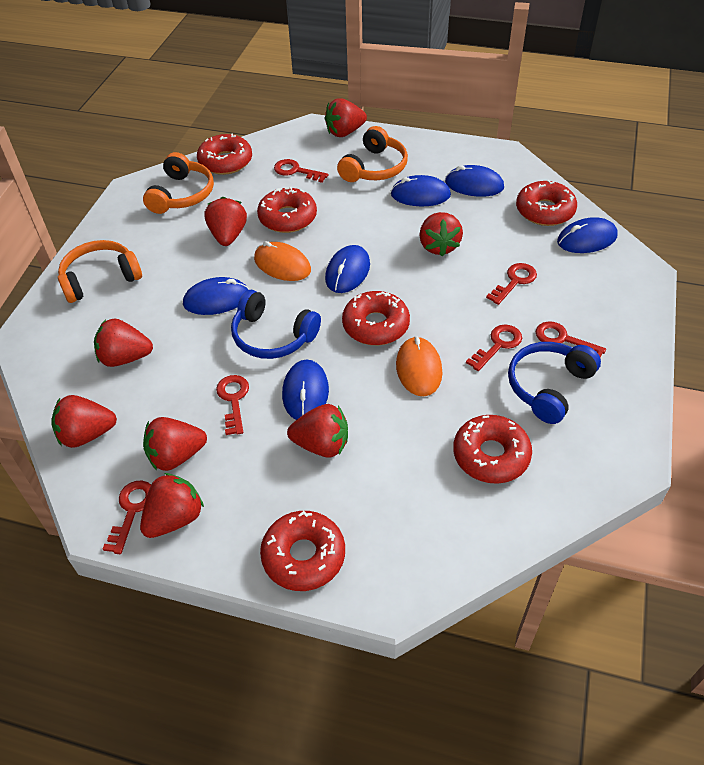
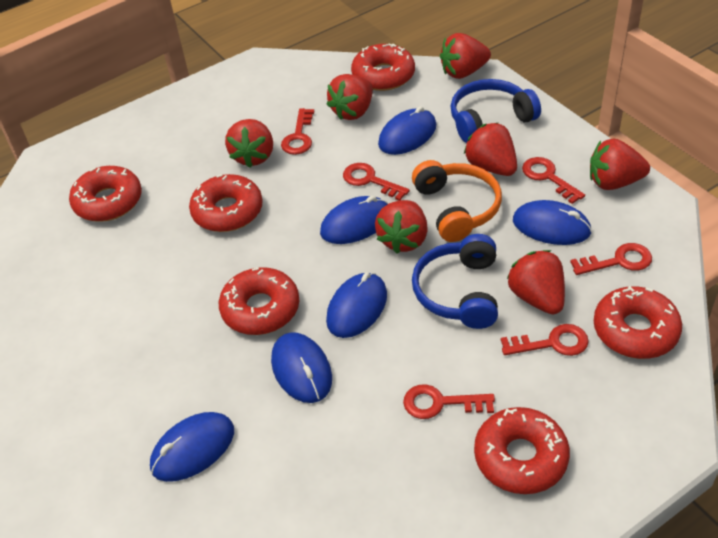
orange headphones: 3 -> 1
orange mouse: 2 -> 0
red strawberry: 8 -> 7

